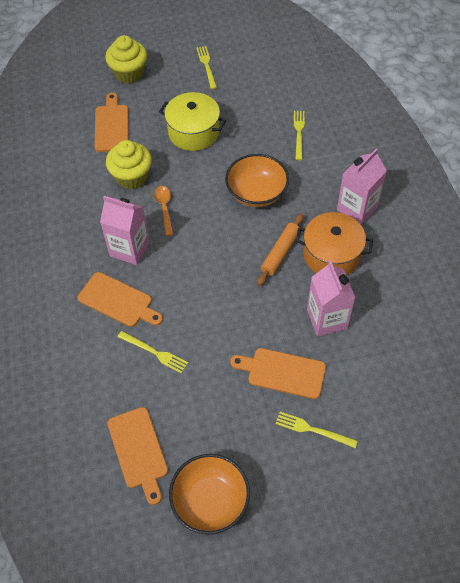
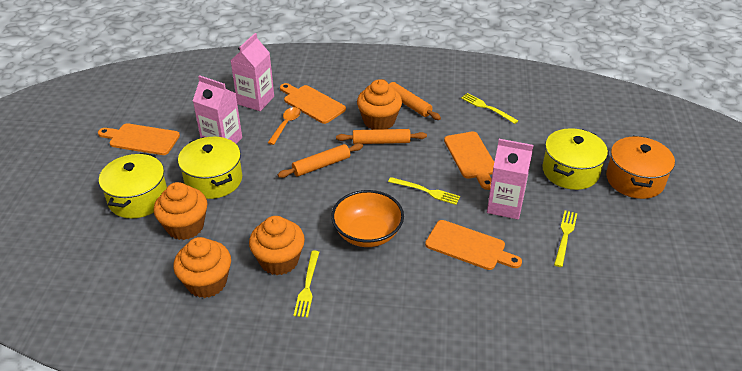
orange bowl: 2 -> 1
orange cupcake: 0 -> 4
orange rolling pin: 1 -> 3
yellow cupcake: 2 -> 0
yellow pot: 1 -> 3

